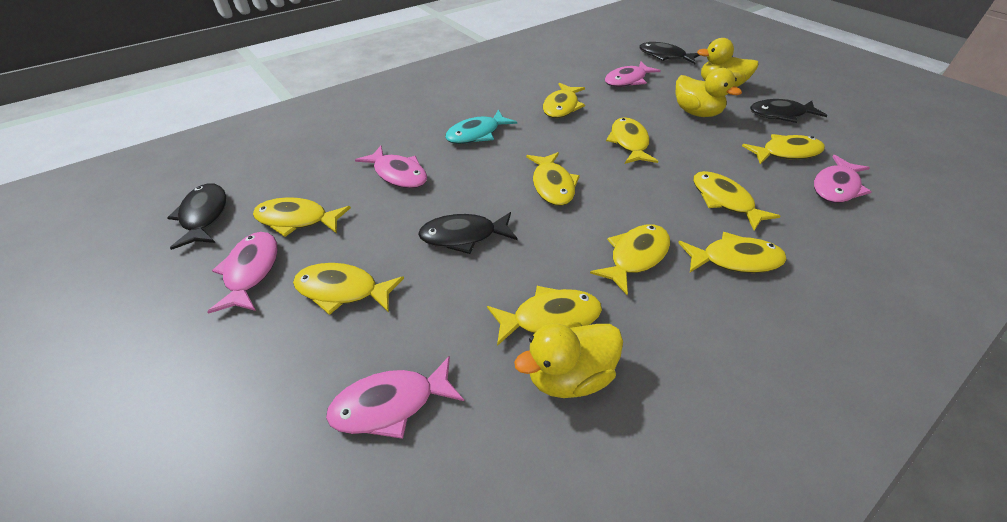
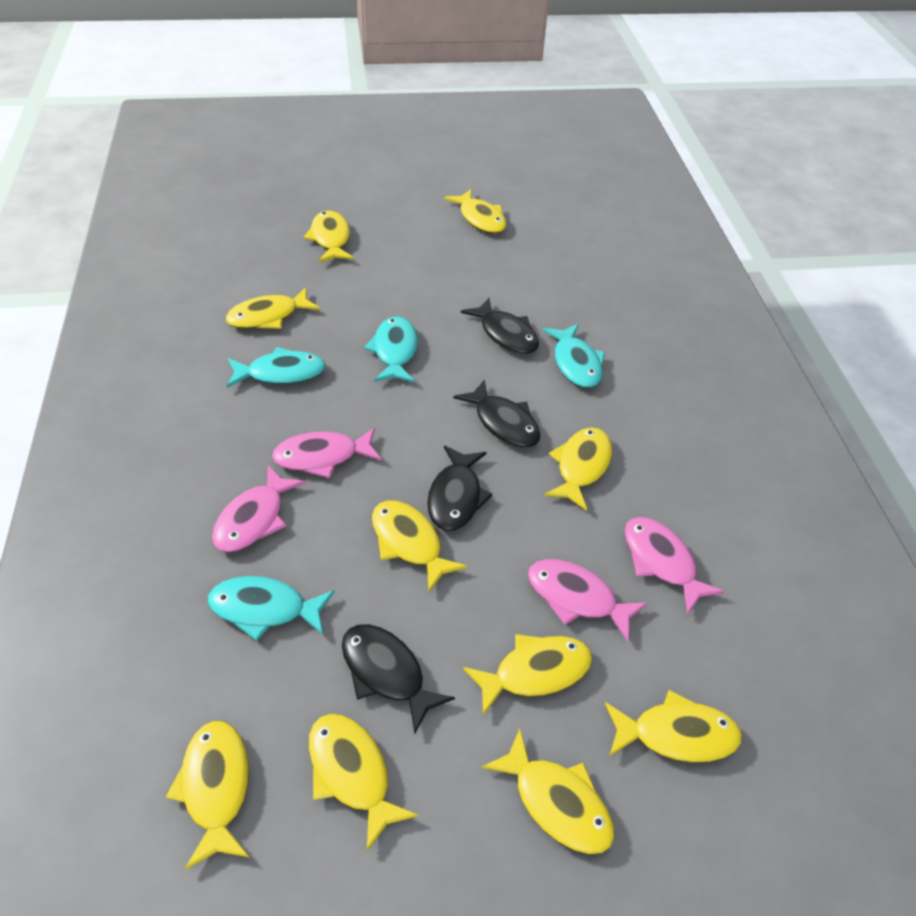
pink fish: 5 -> 4
turquoise fish: 1 -> 4
yellow duck: 3 -> 0

